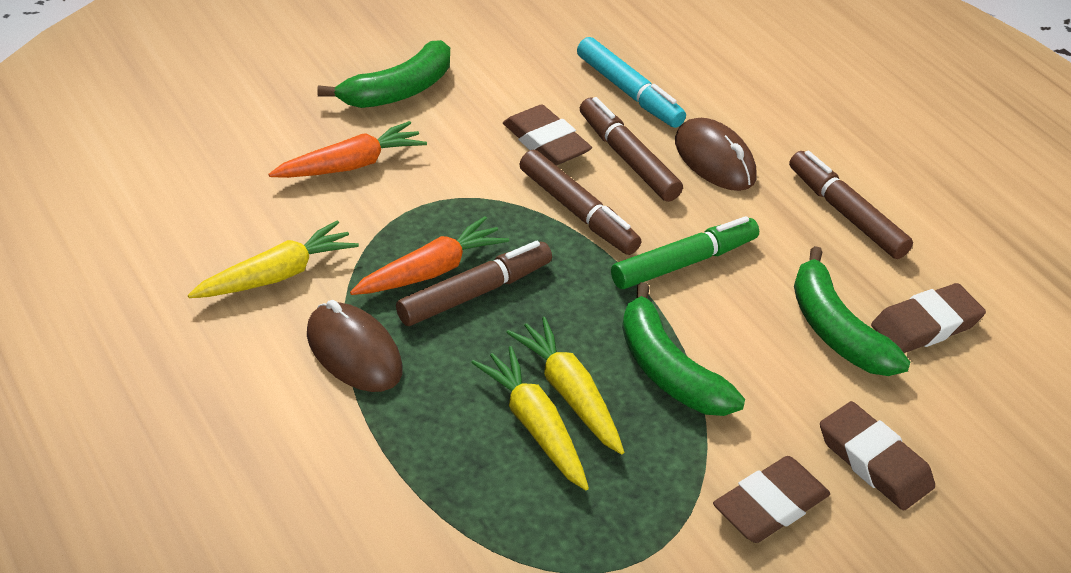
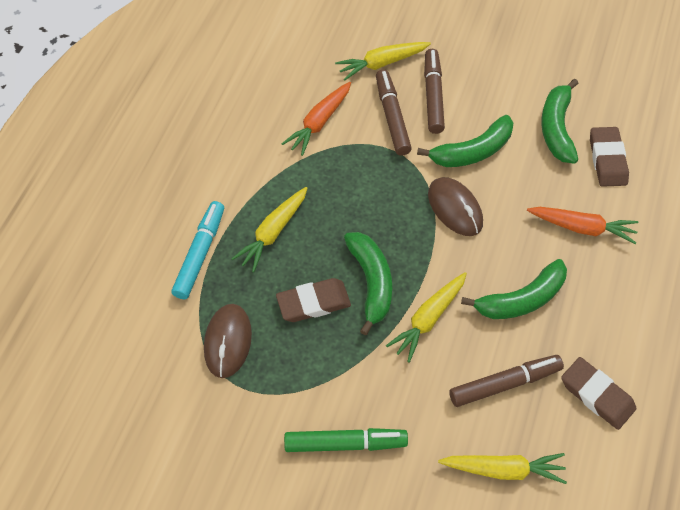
brown eraser: 4 -> 3
brown marker: 4 -> 3
green banana: 3 -> 4
yellow carrot: 3 -> 4

